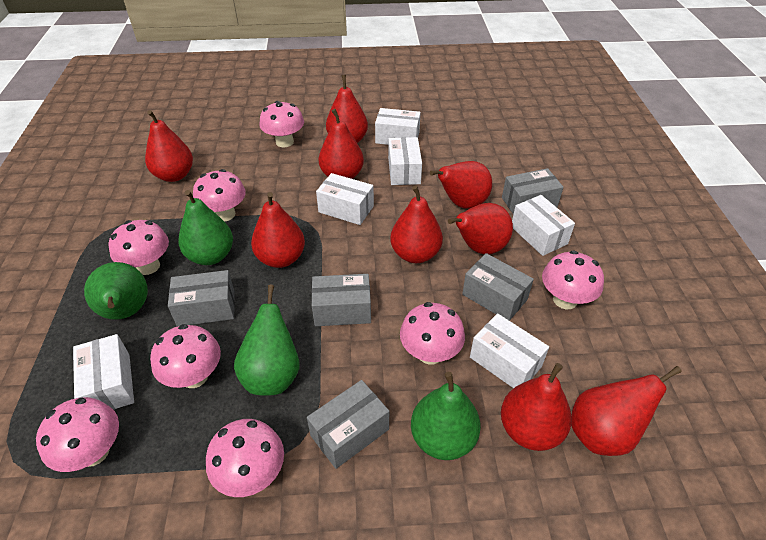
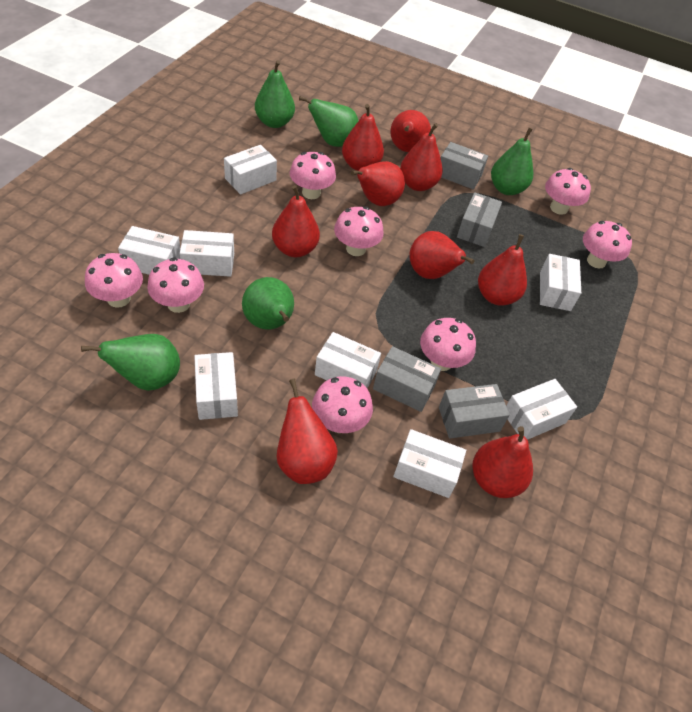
green pear: 4 -> 5
grey box: 5 -> 4
white box: 6 -> 8

